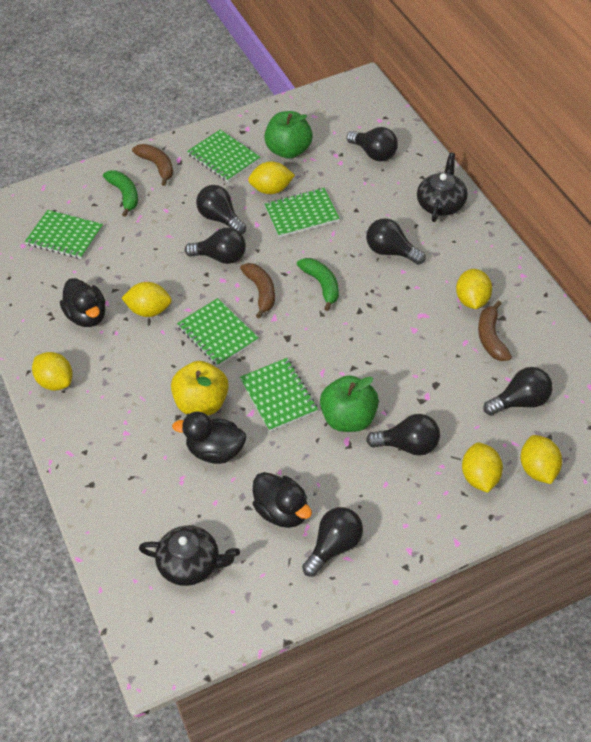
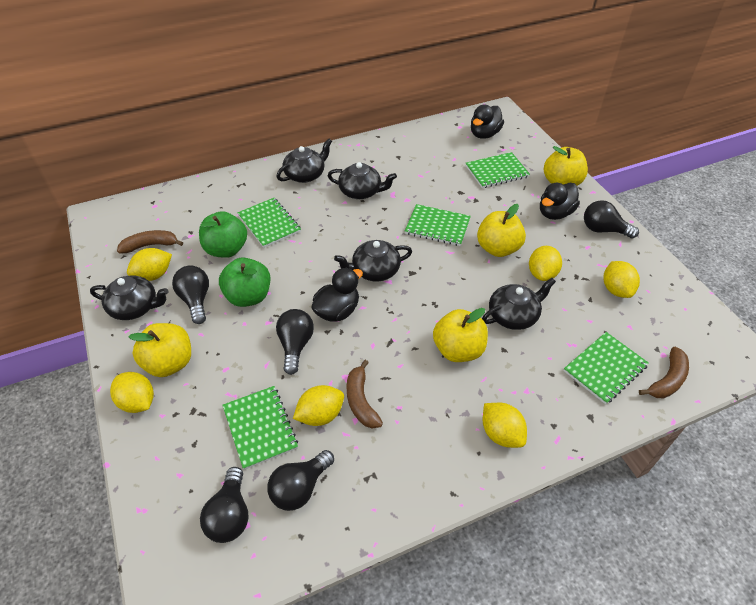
black light bulb: 7 -> 5
black teapot: 2 -> 5
green banana: 2 -> 0
yellow apple: 1 -> 4

